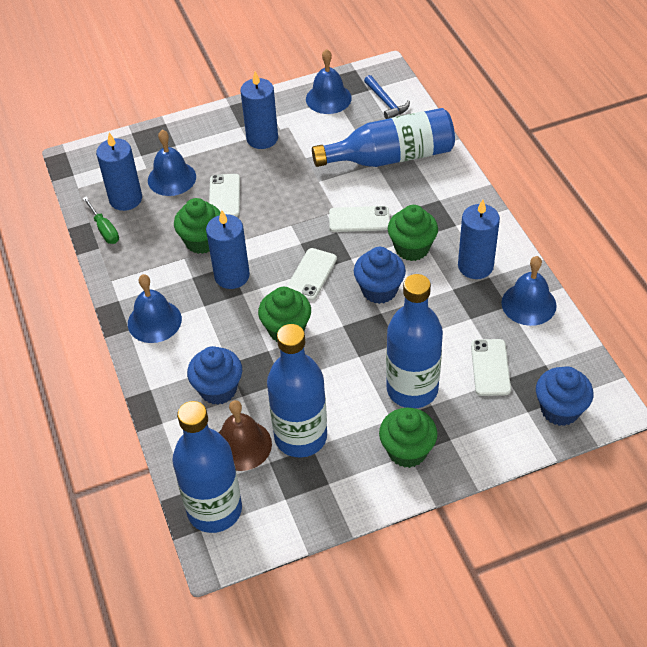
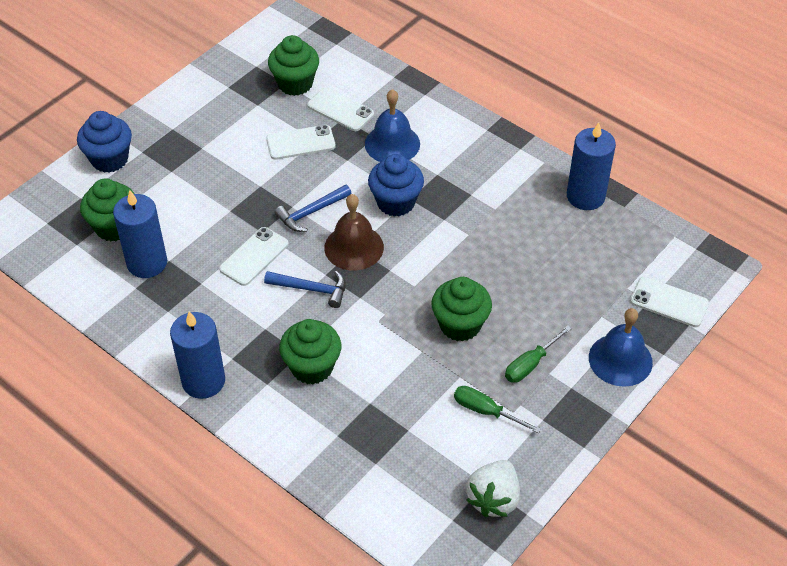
blue bell: 4 -> 2
blue bottle: 4 -> 0
blue candle: 4 -> 3
blue cupcake: 3 -> 2
blue hammer: 1 -> 2
green screwdriver: 1 -> 2
white strawberry: 0 -> 1

